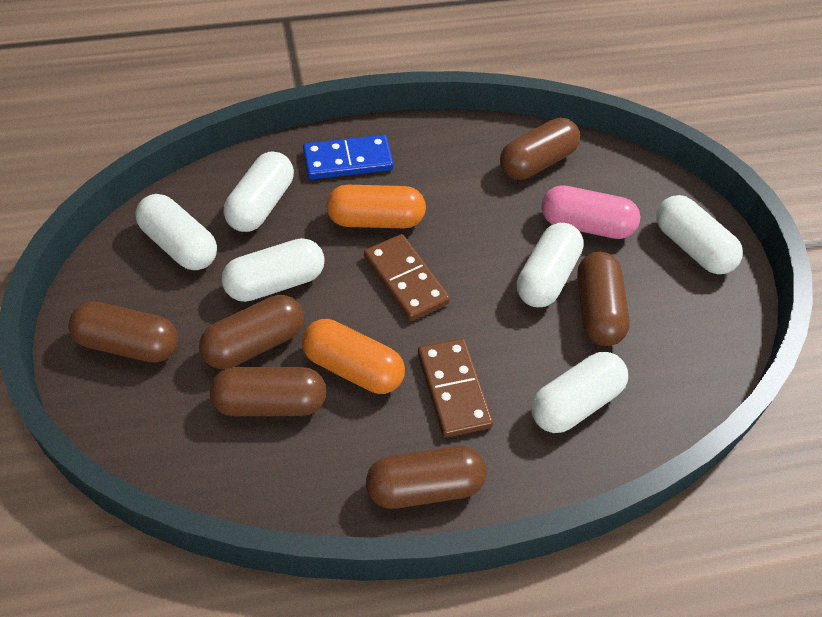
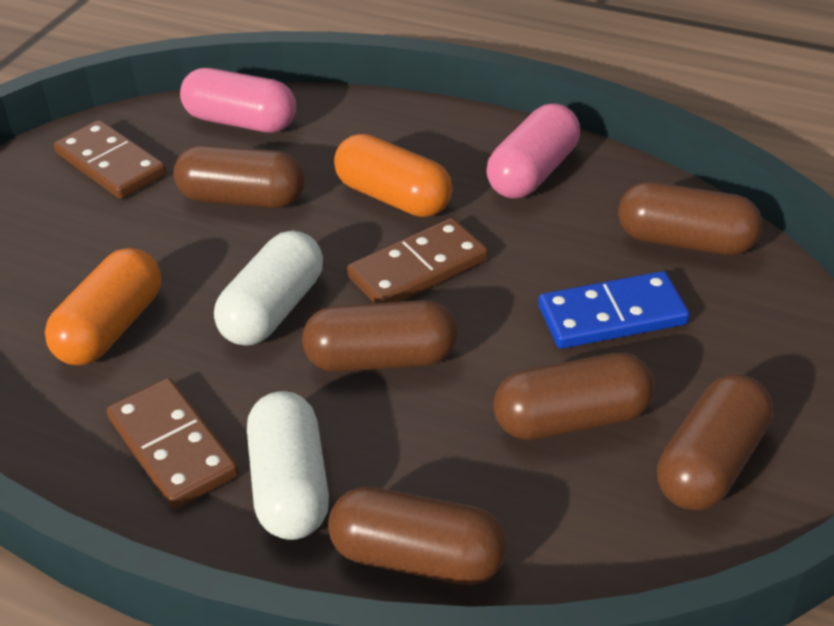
brown domino: 2 -> 3
pink capsule: 1 -> 2
white capsule: 6 -> 2

